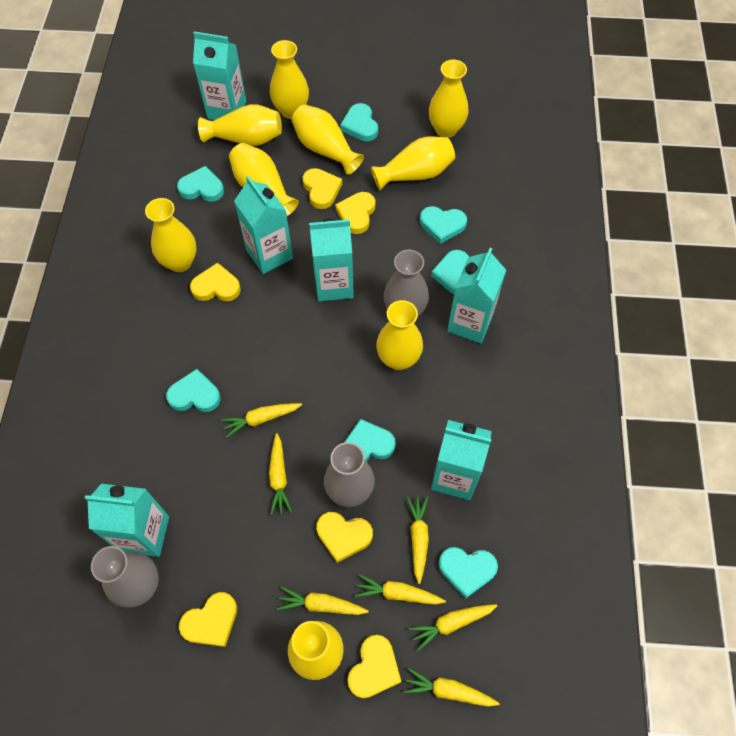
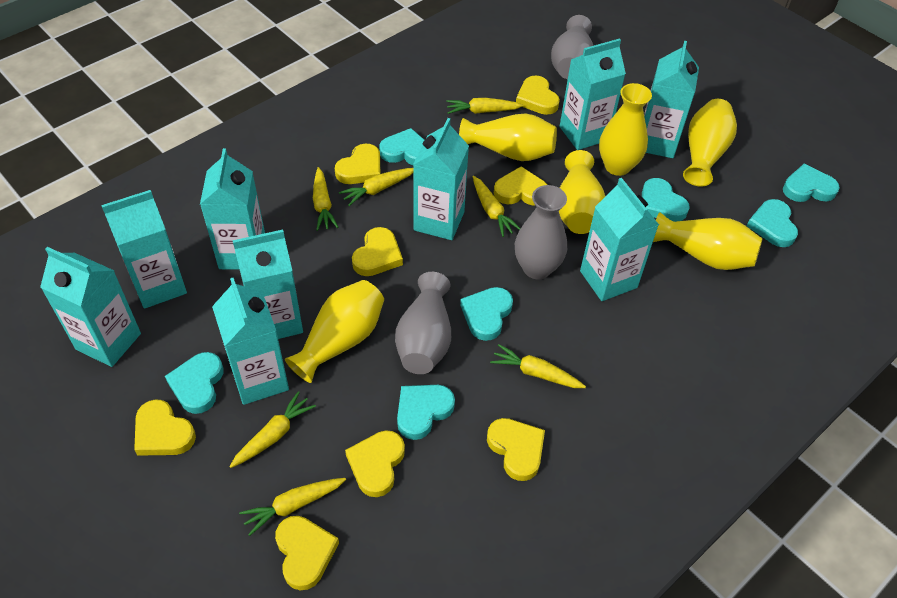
turquoise carton: 6 -> 9
yellow heart: 6 -> 8
yellow vase: 9 -> 6

